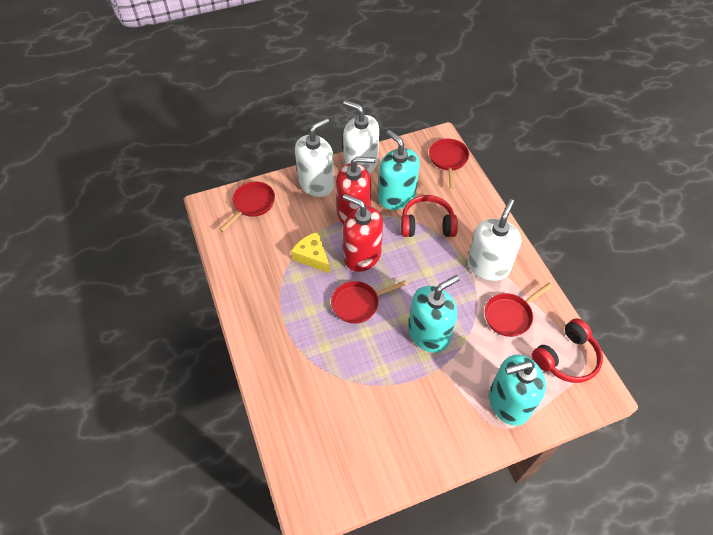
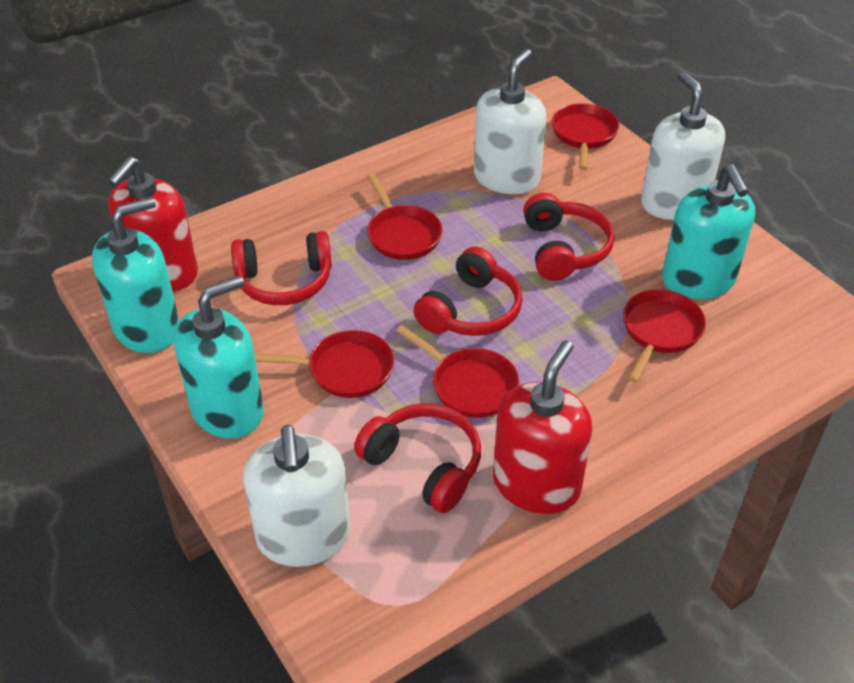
red headphones: 2 -> 4
red pan: 4 -> 5
yellow cheese: 1 -> 0

